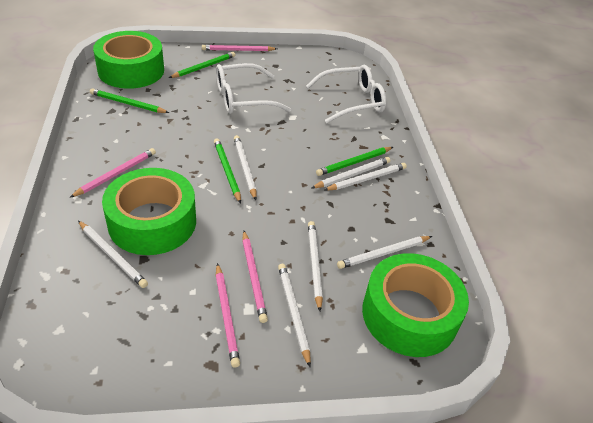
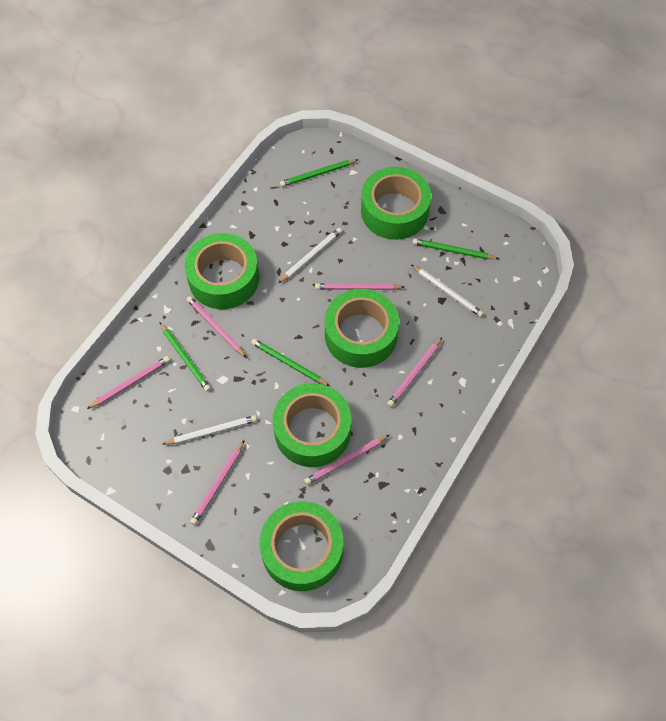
green tape: 3 -> 5
pink pencil: 4 -> 6
white glasses: 2 -> 0
white pencil: 7 -> 3

